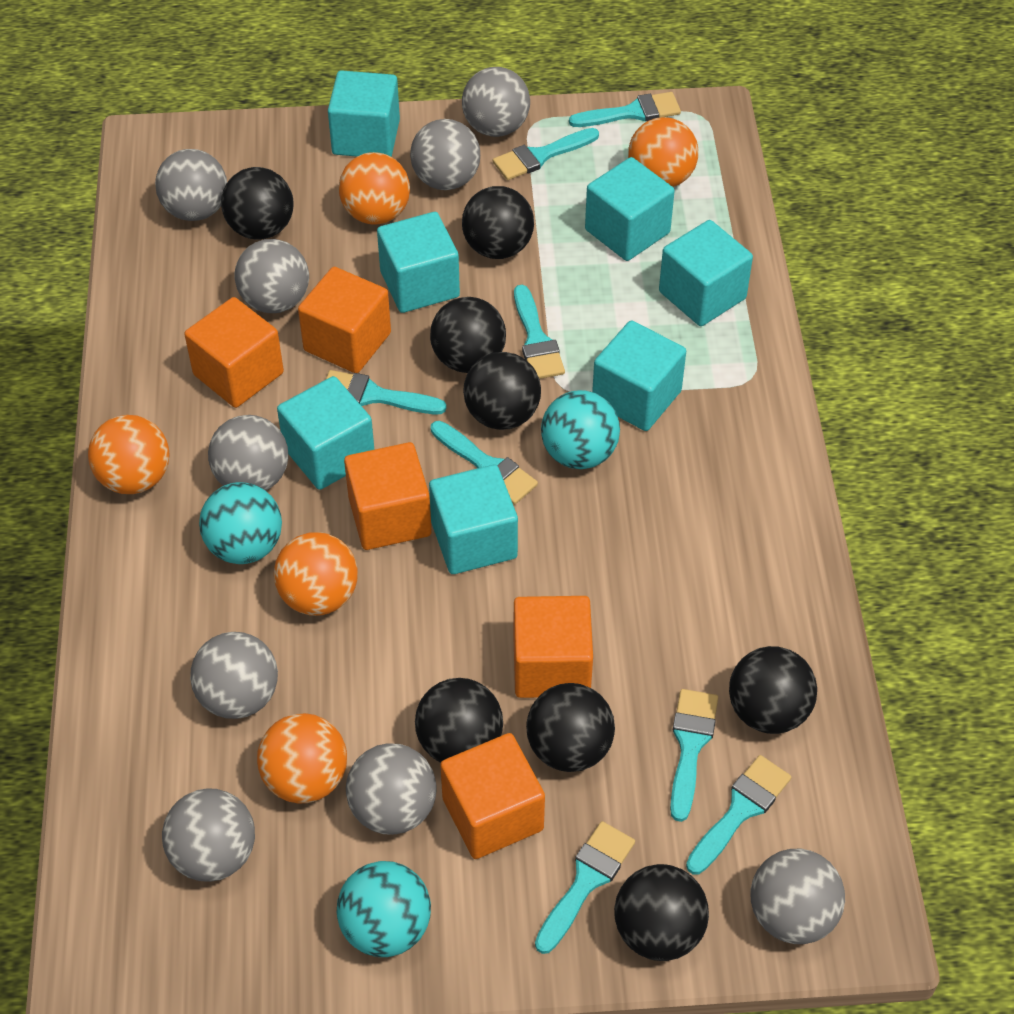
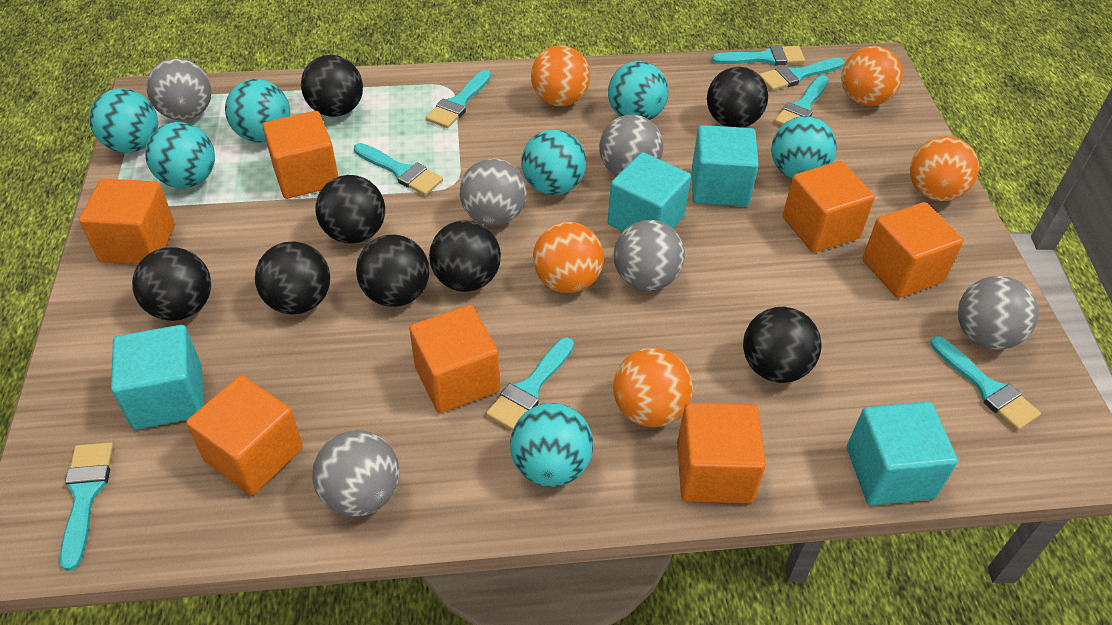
grey ball: 9 -> 6
orange cube: 5 -> 7
turquoise ball: 3 -> 7
turquoise cube: 7 -> 4

